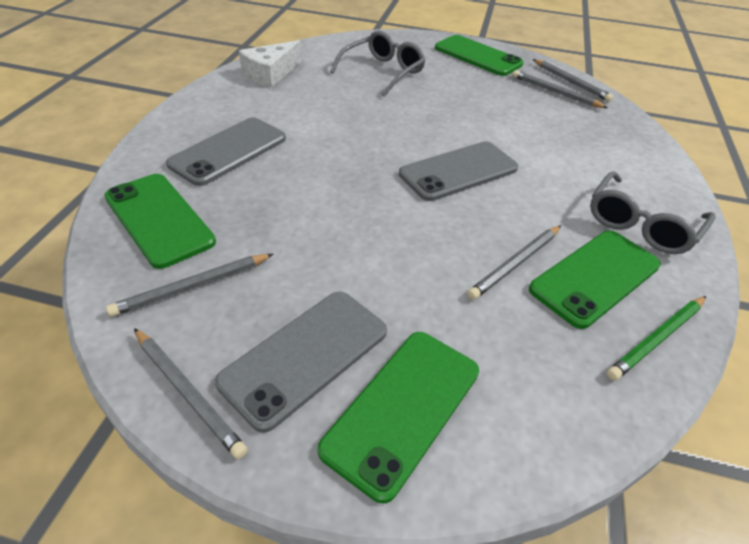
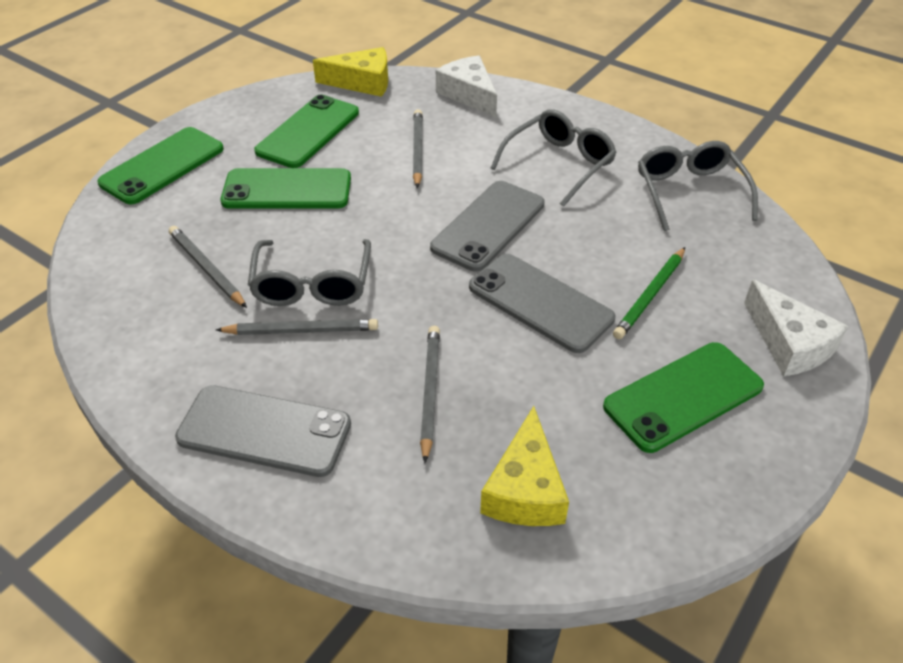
grey glasses: 2 -> 3
grey pencil: 5 -> 4
white cheese: 1 -> 2
yellow cheese: 0 -> 2

